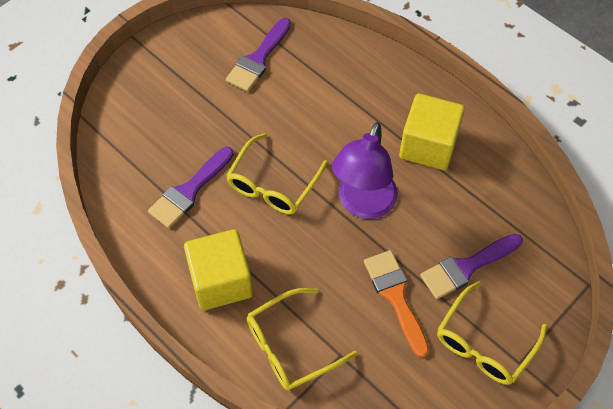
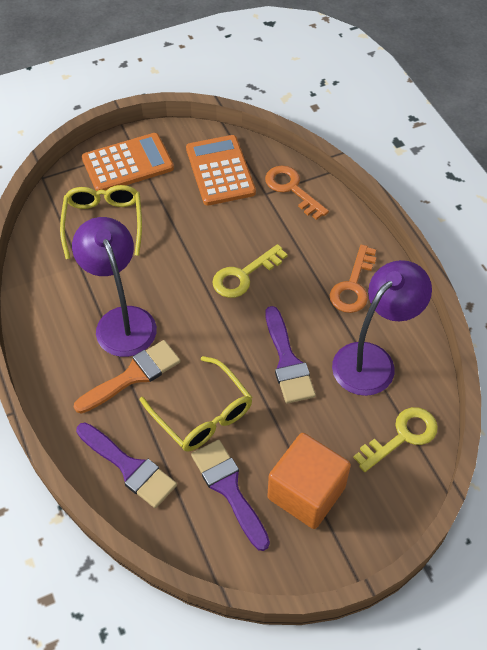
orange calculator: 0 -> 2
orange cube: 0 -> 1
orange key: 0 -> 2
purple lamp: 1 -> 2
yellow cube: 2 -> 0
yellow glasses: 3 -> 2
yellow key: 0 -> 2

